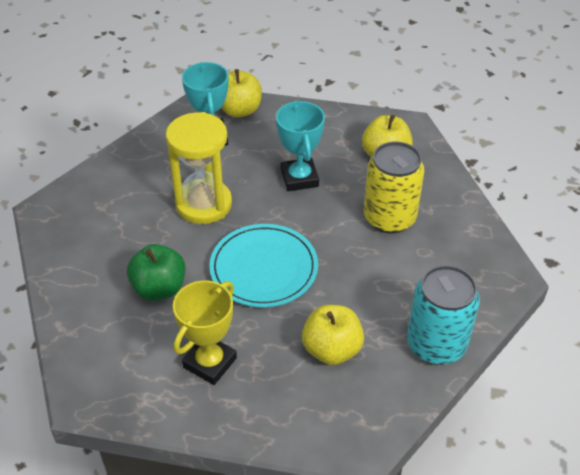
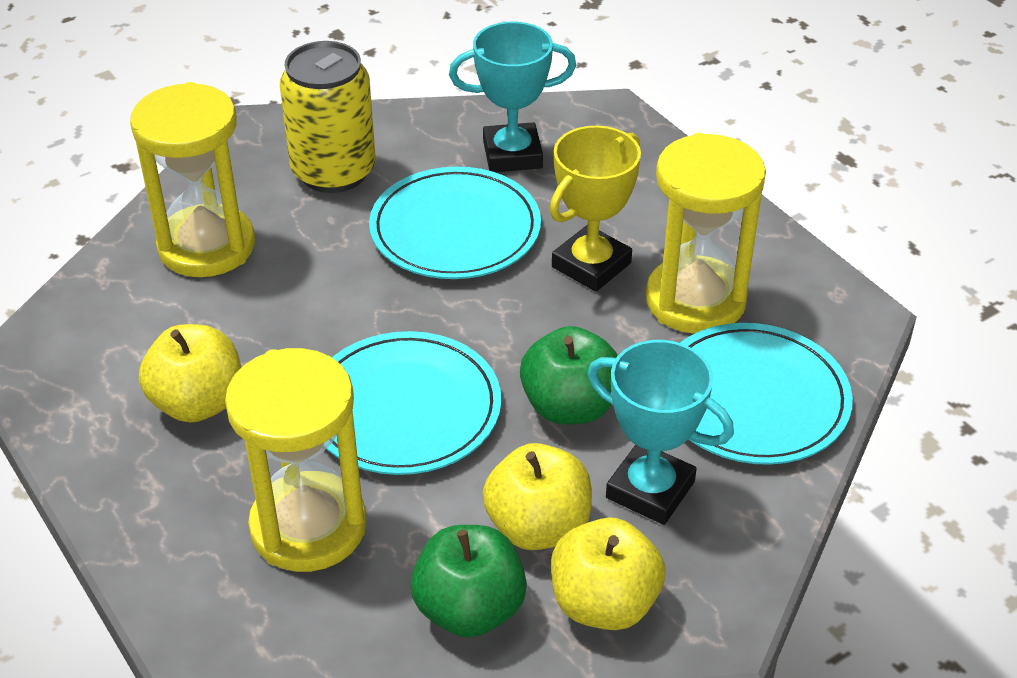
green apple: 1 -> 2
turquoise can: 1 -> 0
turquoise plate: 1 -> 3
yellow hourglass: 1 -> 3

